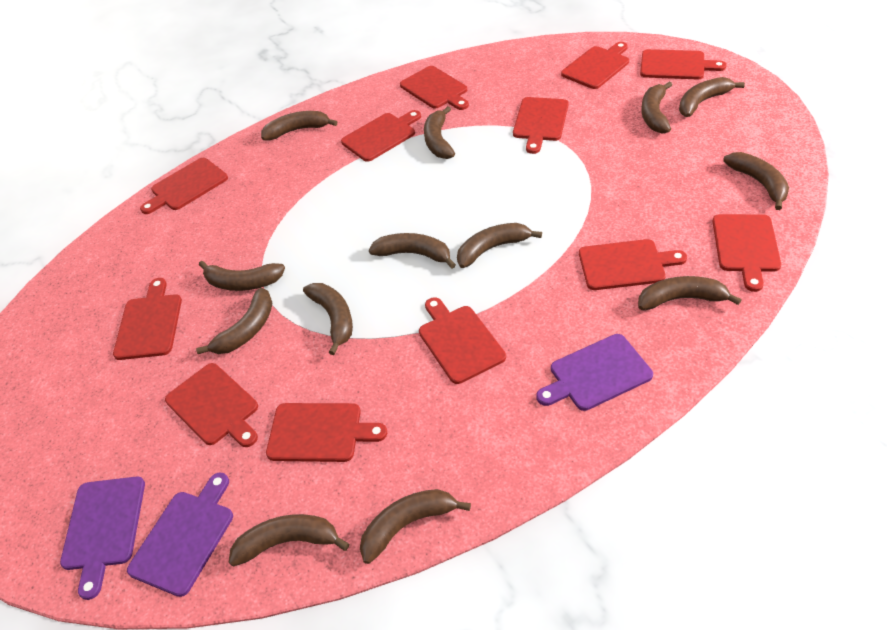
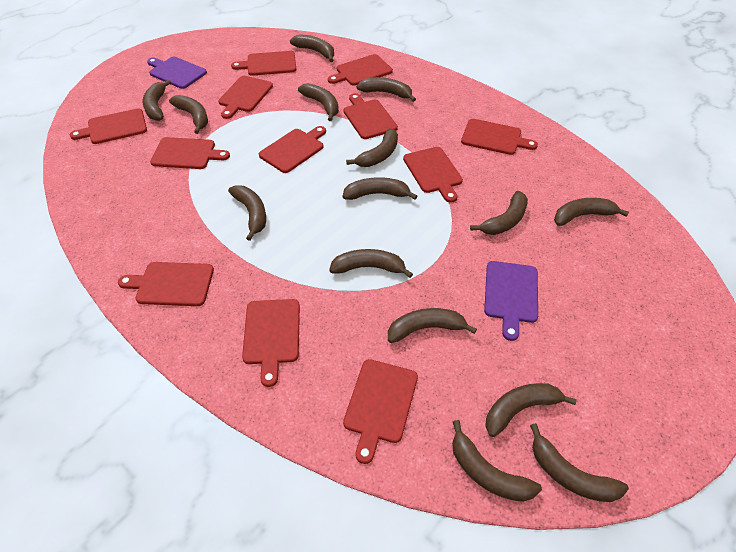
brown banana: 13 -> 15
purple cutting board: 3 -> 2

